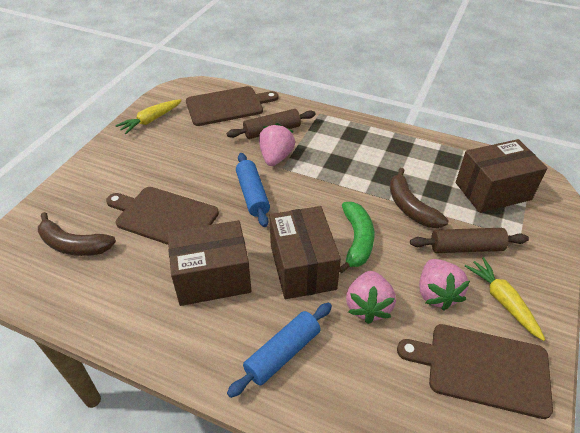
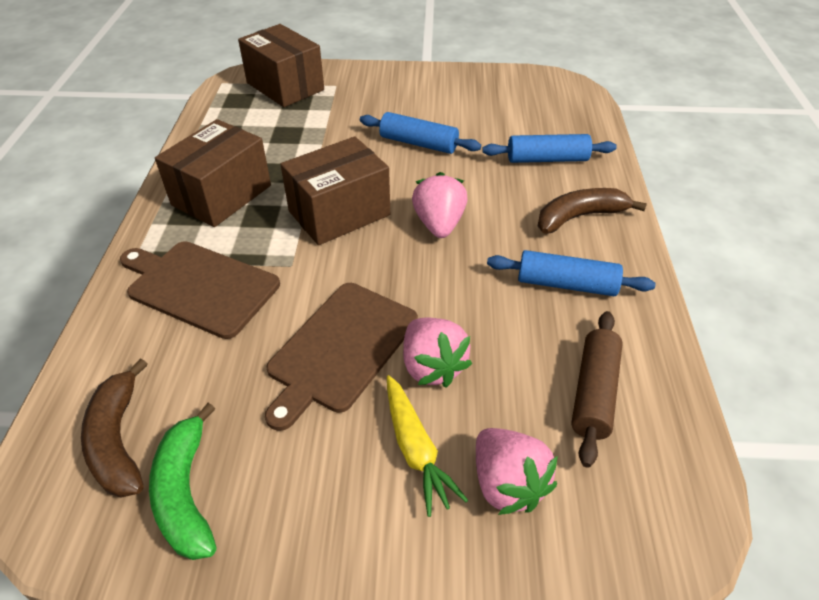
blue rolling pin: 2 -> 3
brown cutting board: 3 -> 2
brown rolling pin: 2 -> 1
yellow carrot: 2 -> 1

